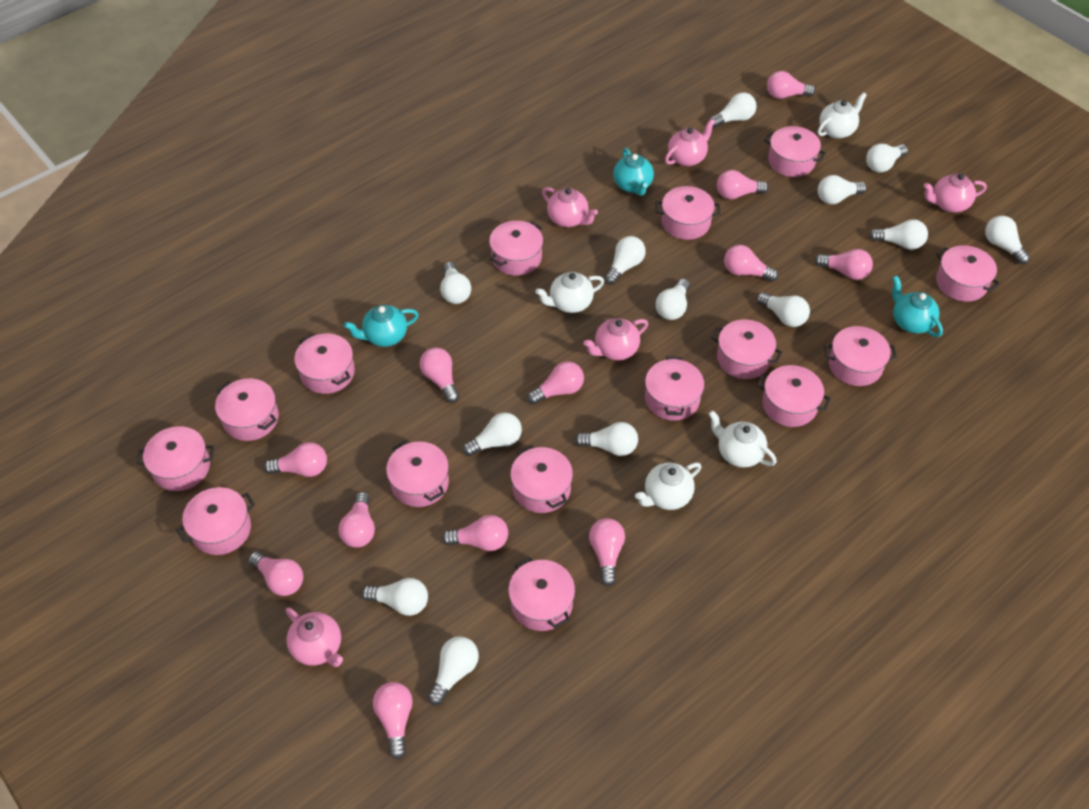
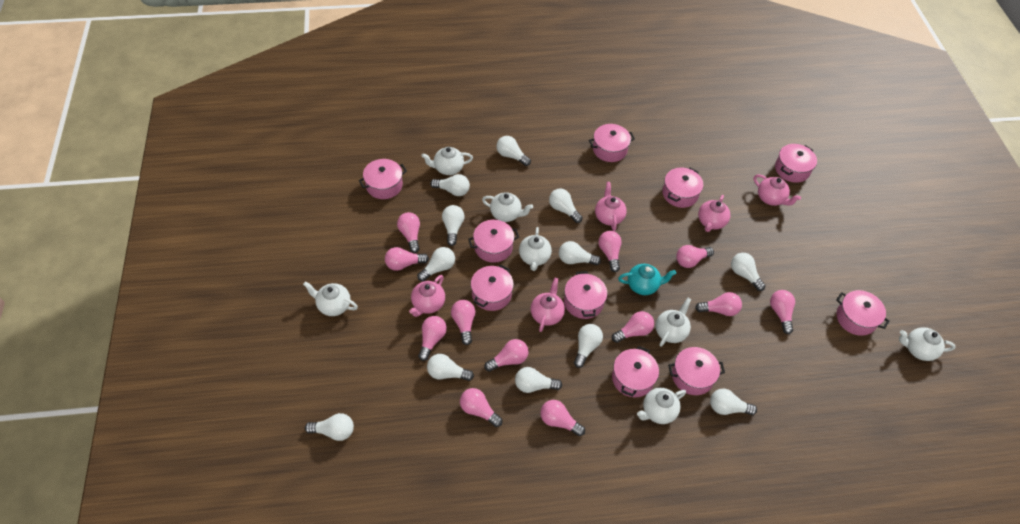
pink pot: 15 -> 10
turquoise teapot: 3 -> 1
white light bulb: 13 -> 12
white teapot: 4 -> 7

